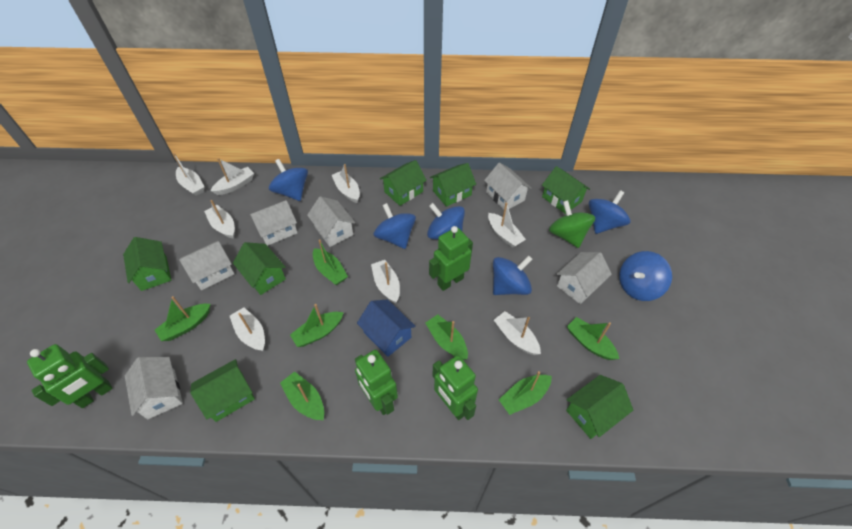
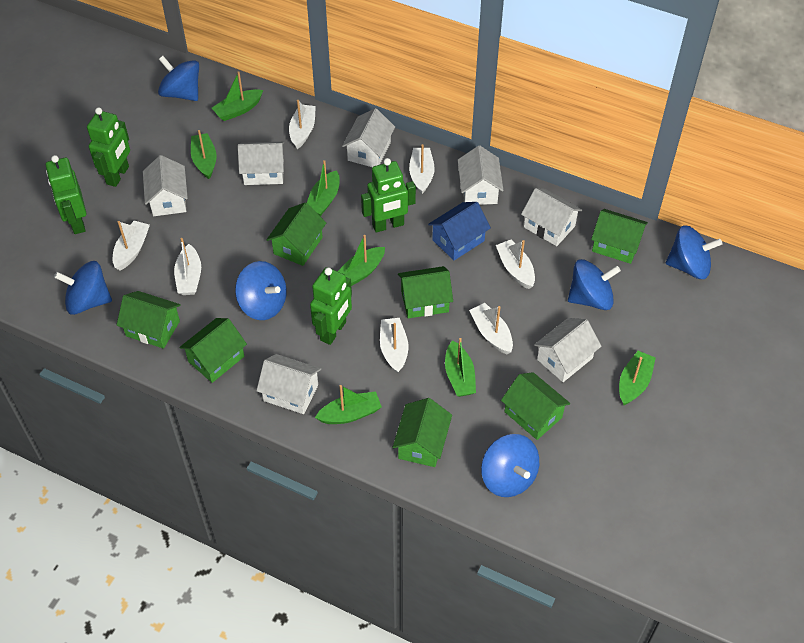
green spinning top: 1 -> 0
white boat: 8 -> 7
white house: 6 -> 7

